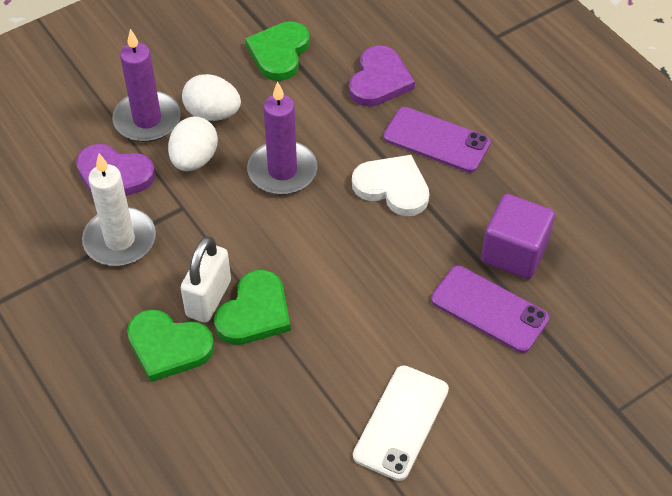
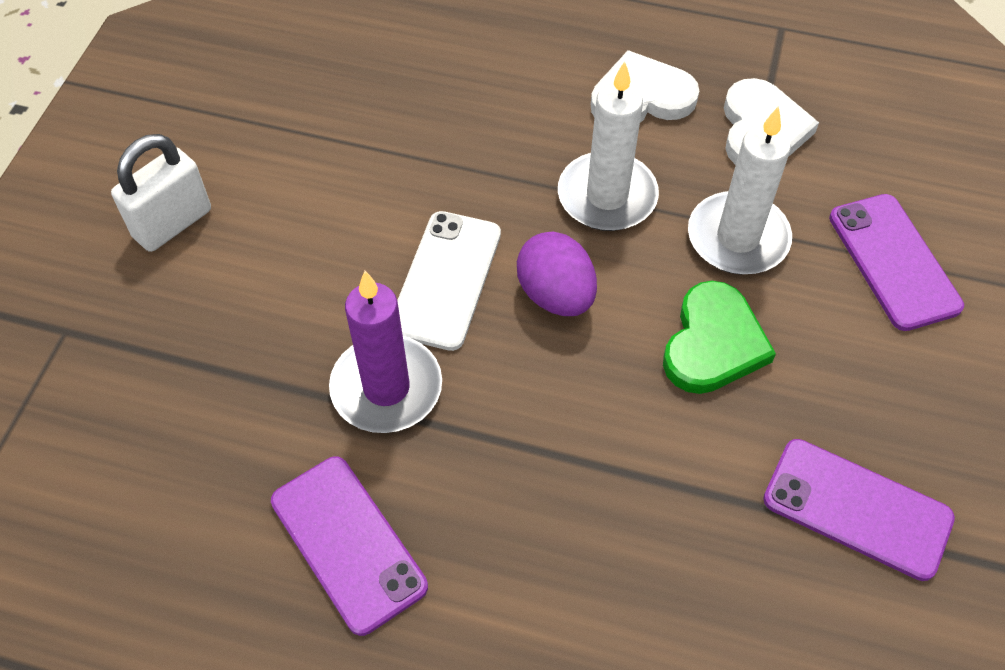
green heart: 3 -> 1
purple candle: 2 -> 1
purple cube: 1 -> 0
purple egg: 0 -> 1
purple heart: 2 -> 0
purple phone: 2 -> 3
white candle: 1 -> 2
white egg: 2 -> 0
white heart: 1 -> 2

